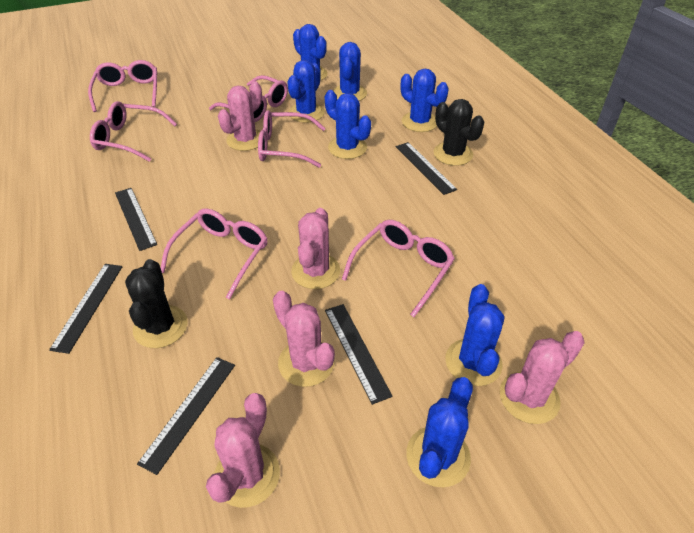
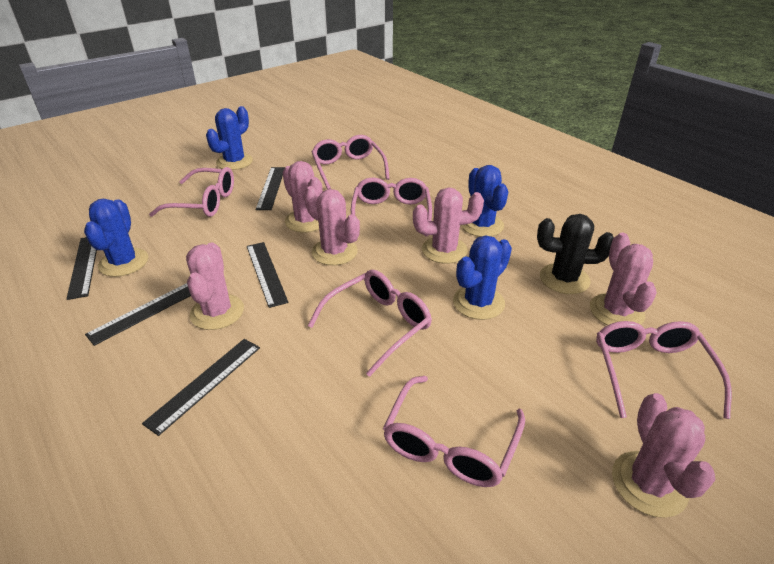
black cactus: 2 -> 1
blue cactus: 7 -> 4
pink cactus: 5 -> 6

